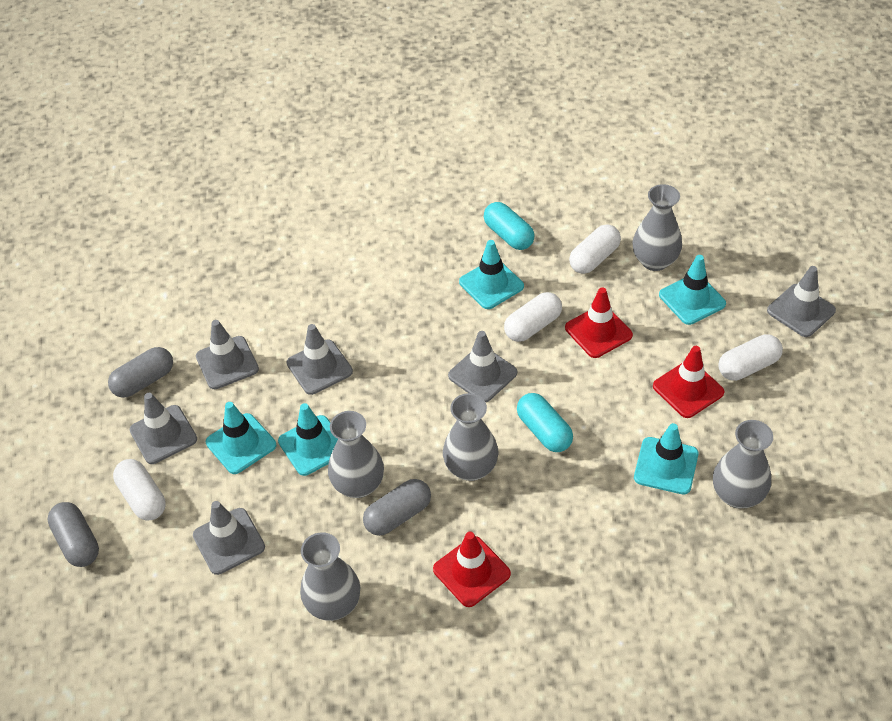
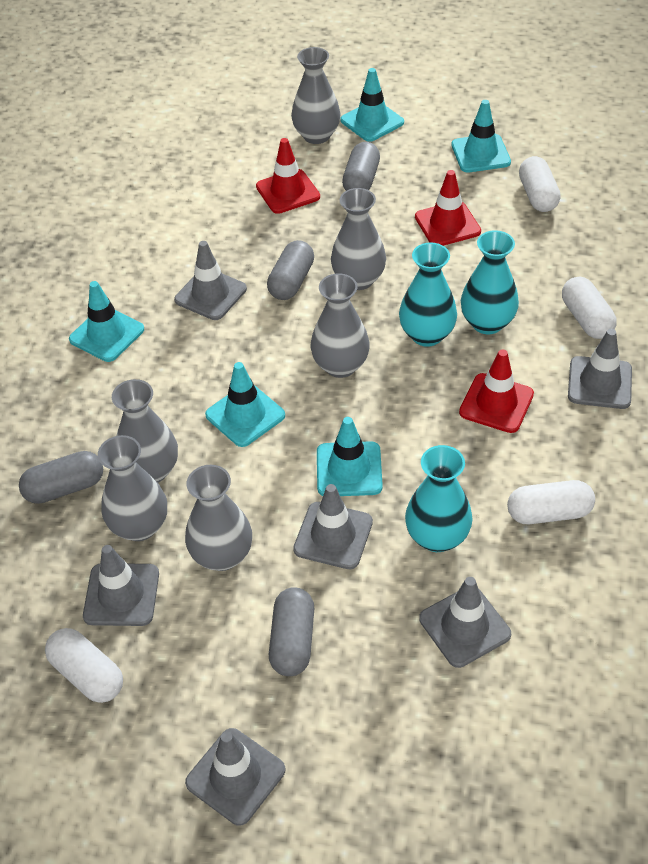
grey capsule: 3 -> 4
grey vase: 5 -> 6
turquoise capsule: 2 -> 0
turquoise vase: 0 -> 3

